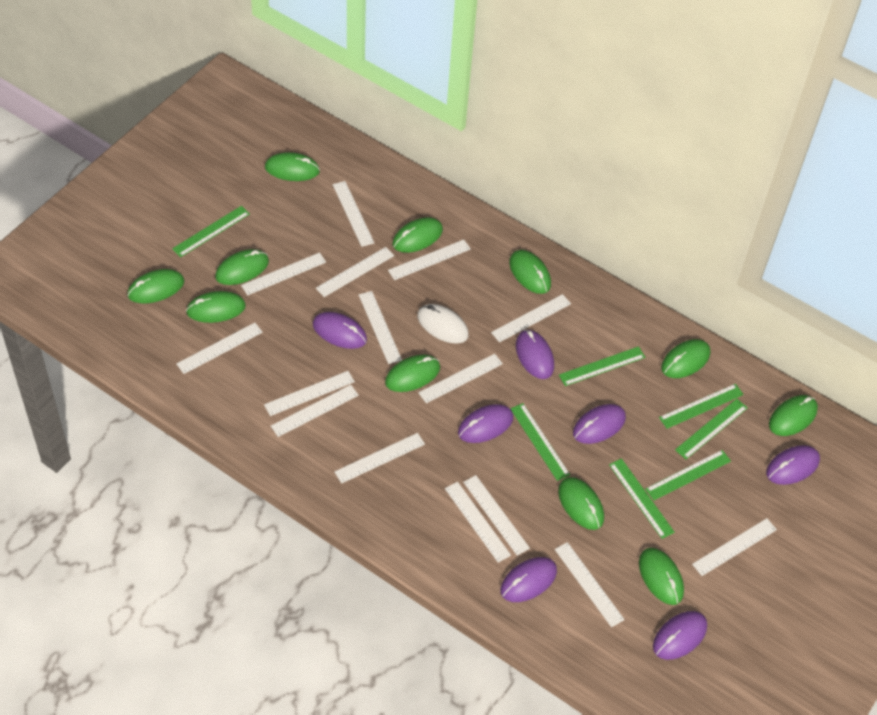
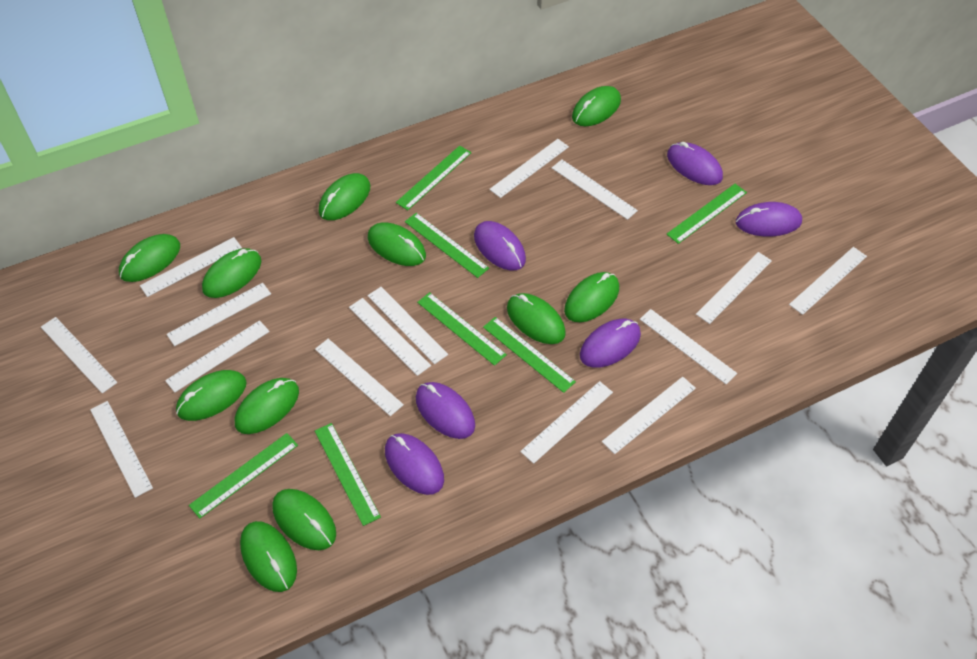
purple mouse: 7 -> 6
white mouse: 1 -> 0

